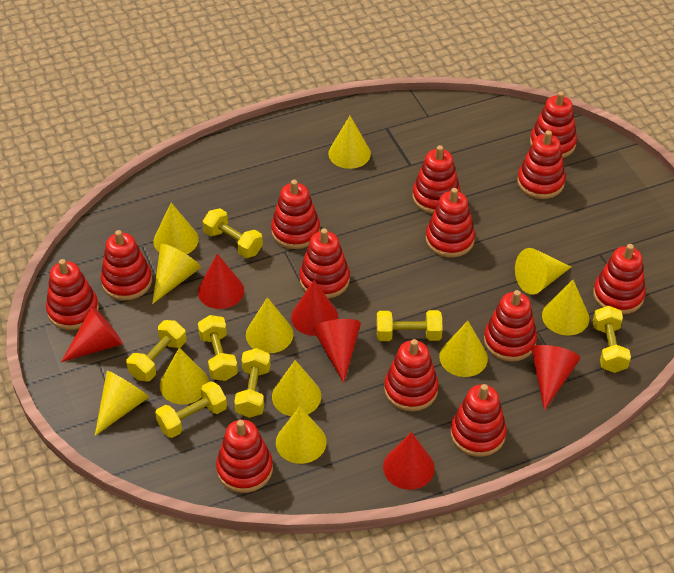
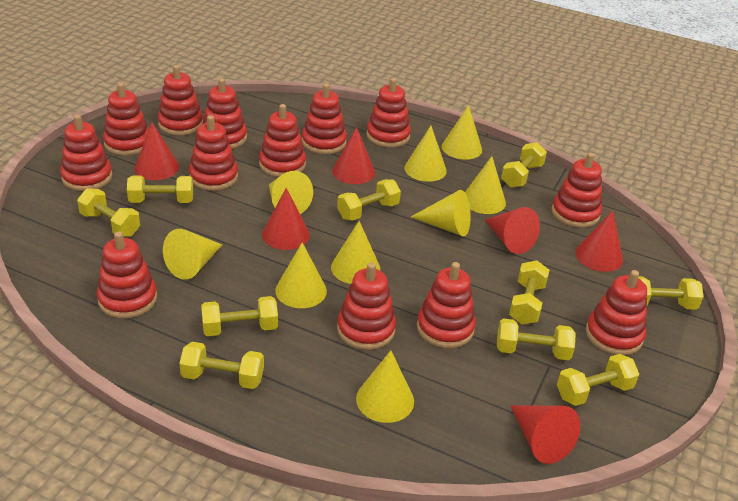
yellow cone: 11 -> 9
yellow dumbbell: 7 -> 10

